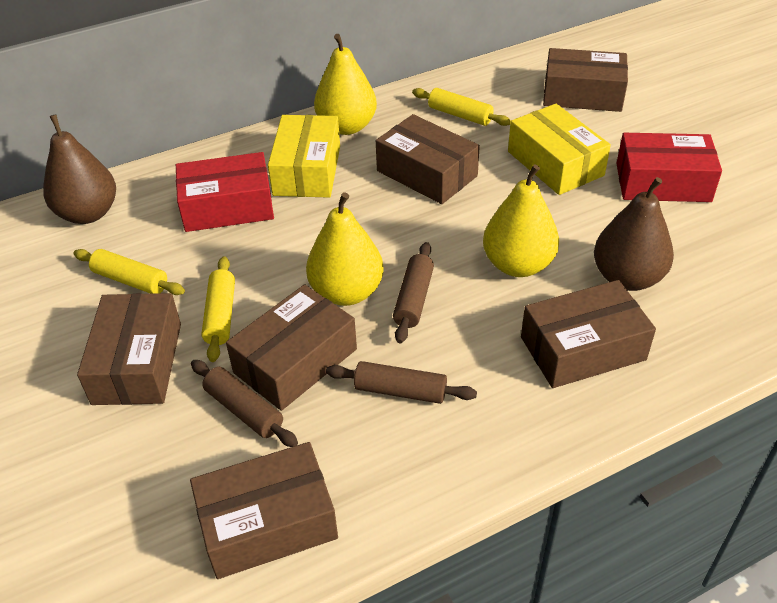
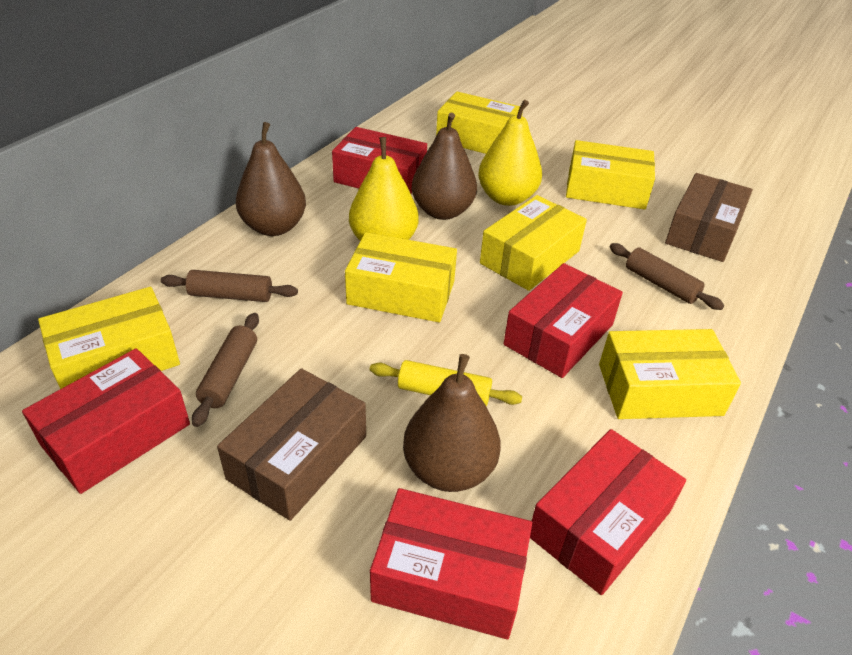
brown box: 6 -> 2
brown pear: 2 -> 3
red box: 2 -> 5
yellow box: 2 -> 6
yellow pear: 3 -> 2
yellow rolling pin: 3 -> 1

